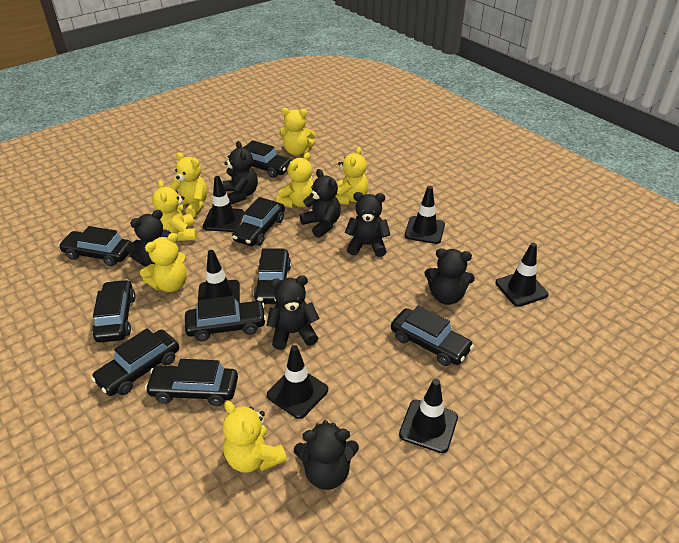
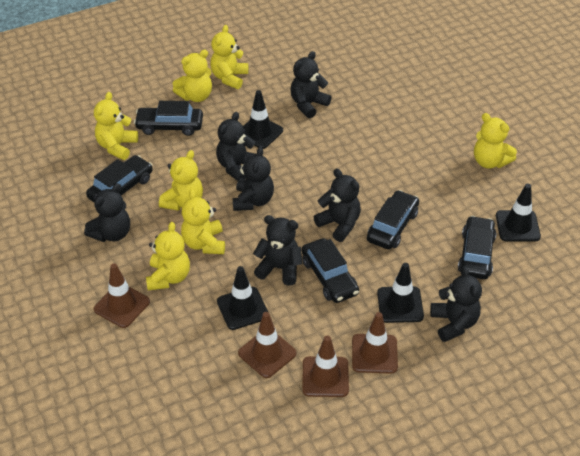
black car: 9 -> 5
black traffic cone: 6 -> 4
brown traffic cone: 0 -> 4

